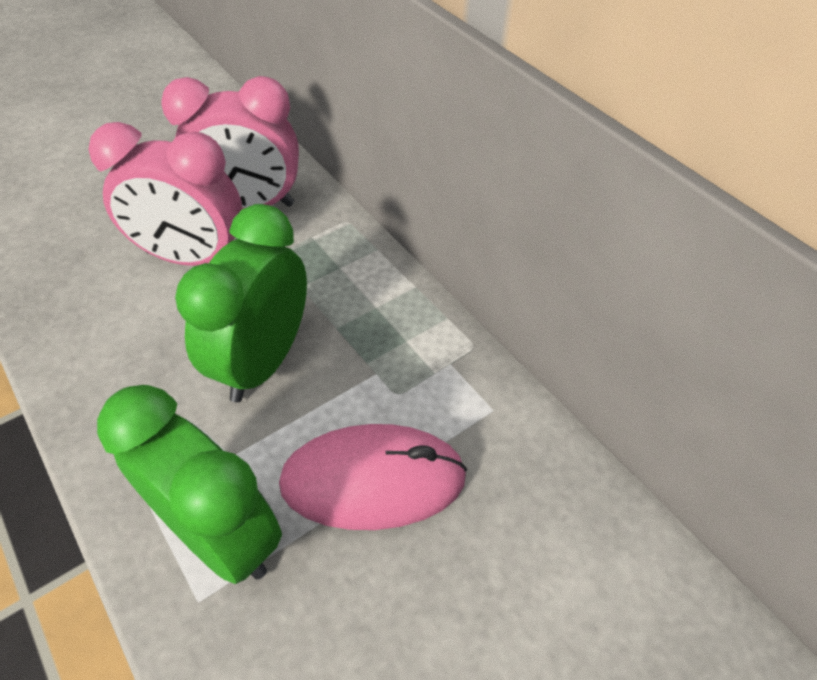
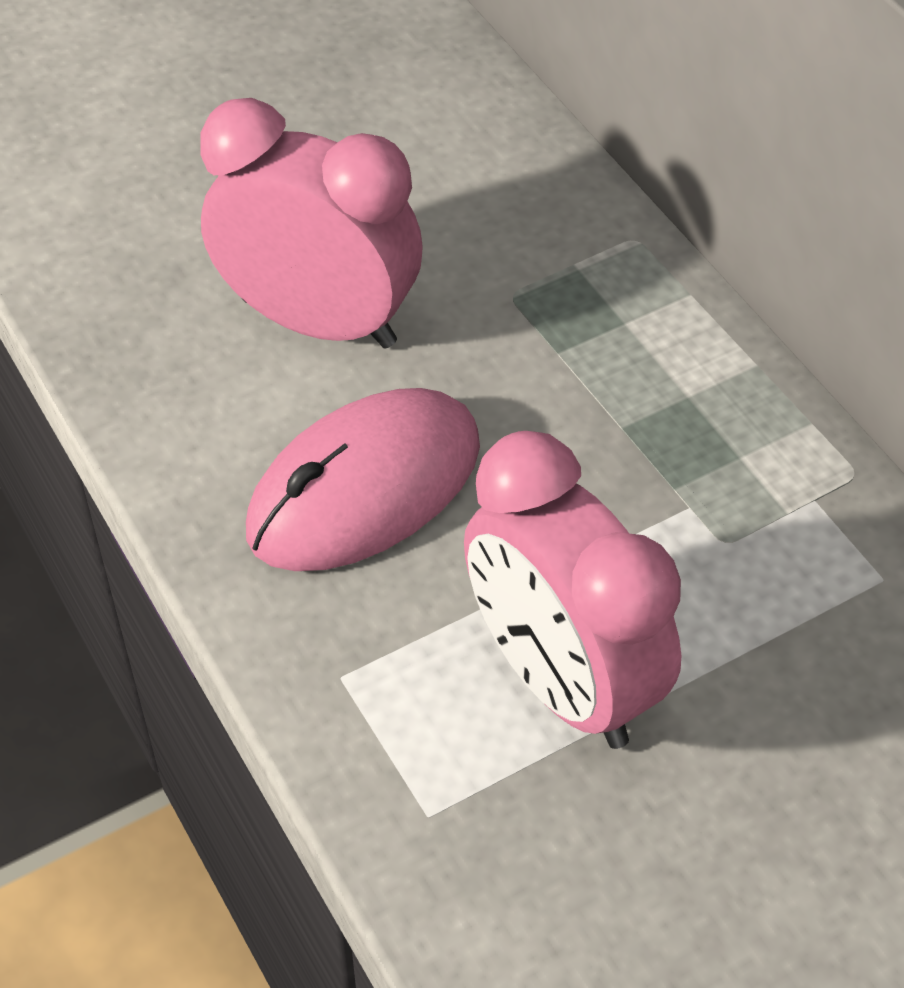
green clock: 2 -> 0

